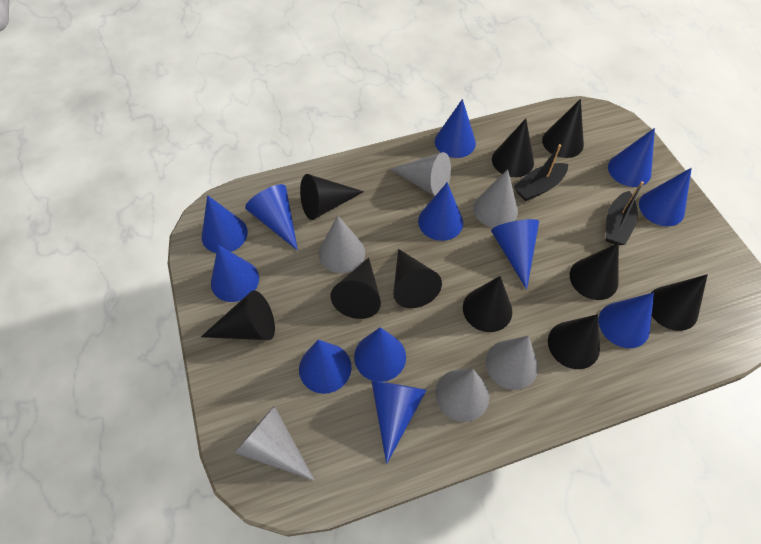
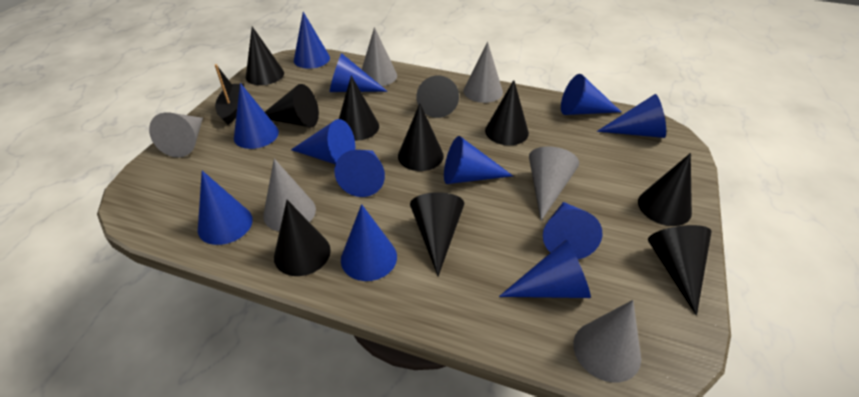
black boat: 2 -> 1

